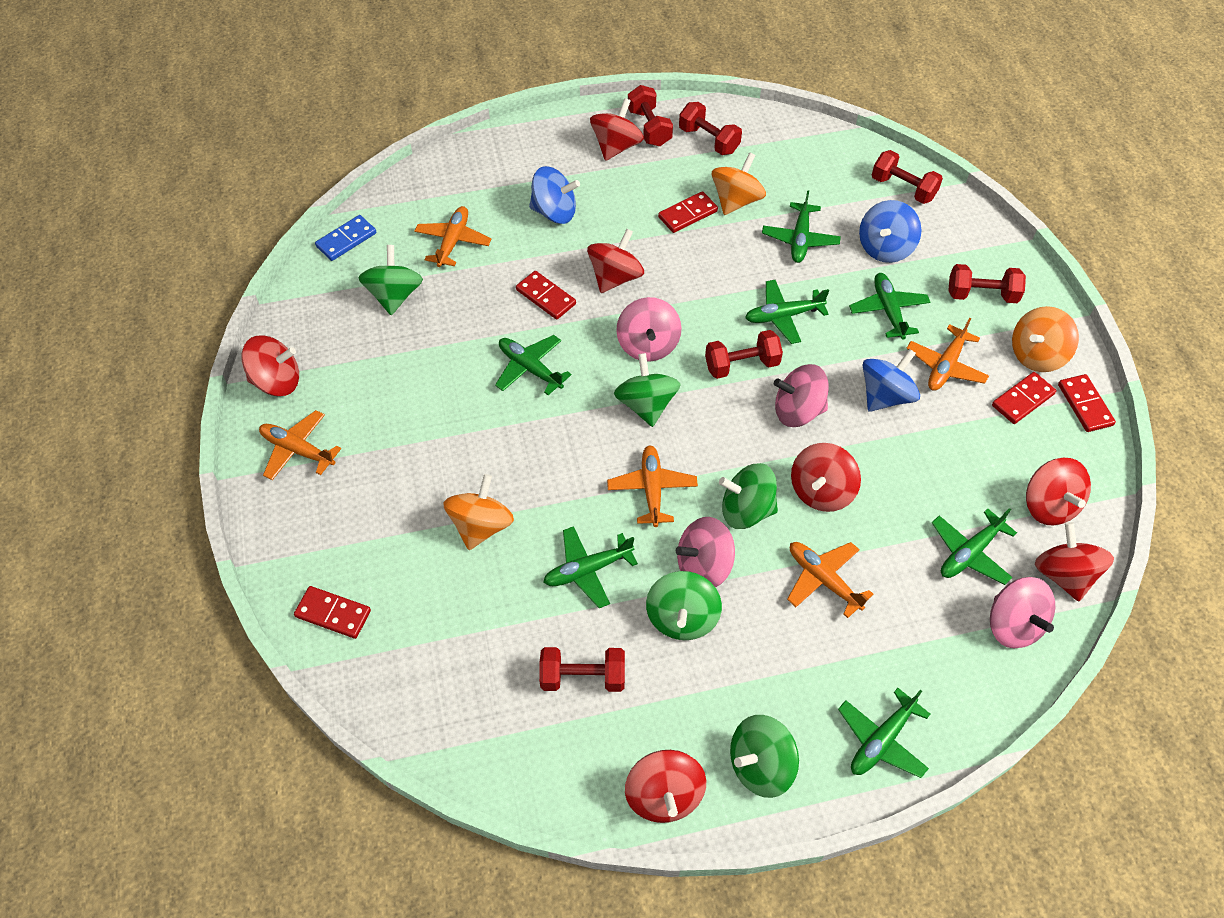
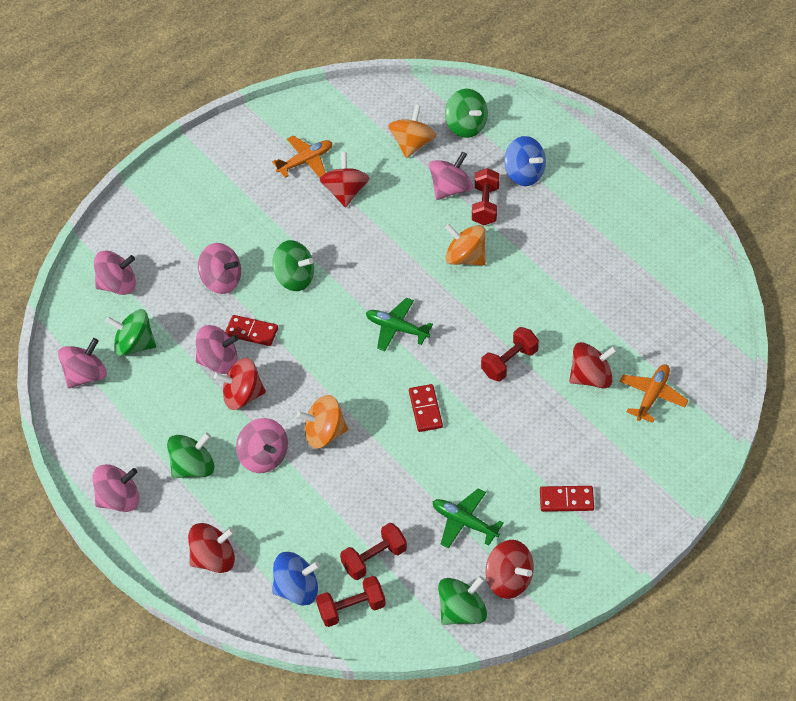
blue domino: 1 -> 0
blue spinning top: 3 -> 2
green plane: 7 -> 2
orange plane: 5 -> 2
pink spinning top: 4 -> 7
red domino: 5 -> 3
red dumbbell: 6 -> 4
red spinning top: 7 -> 5

